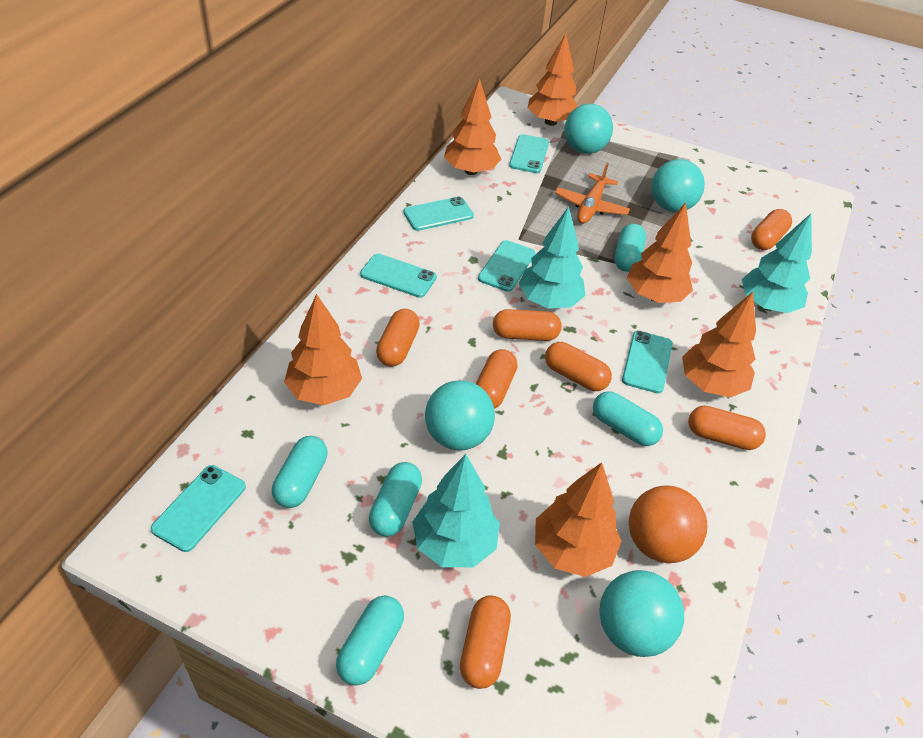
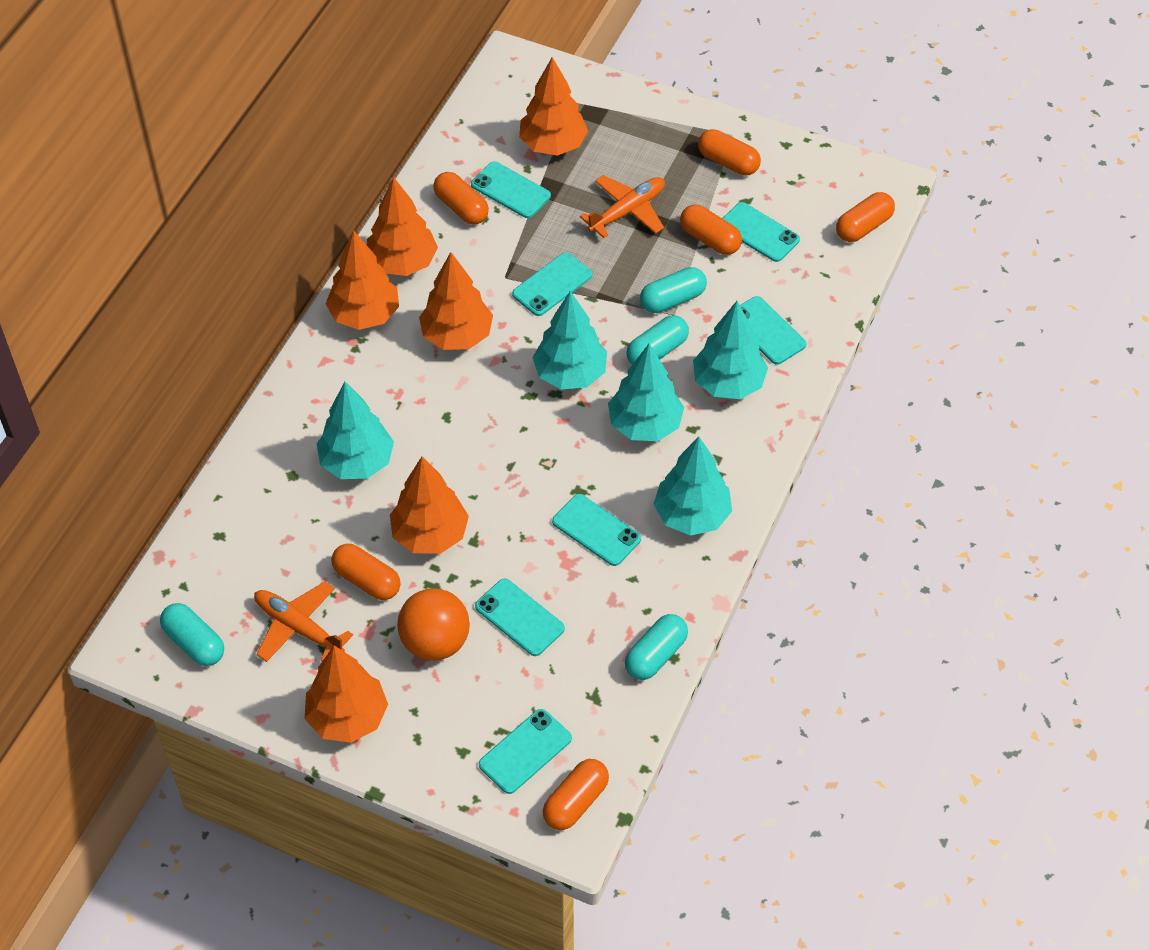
orange capsule: 7 -> 6
orange plane: 1 -> 2
turquoise ball: 4 -> 0
turquoise capsule: 5 -> 4
turquoise phone: 6 -> 7
turquoise tree: 3 -> 5

